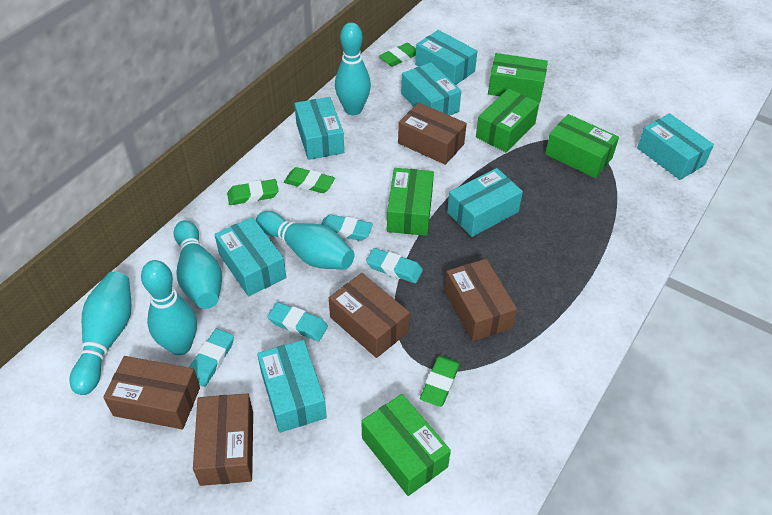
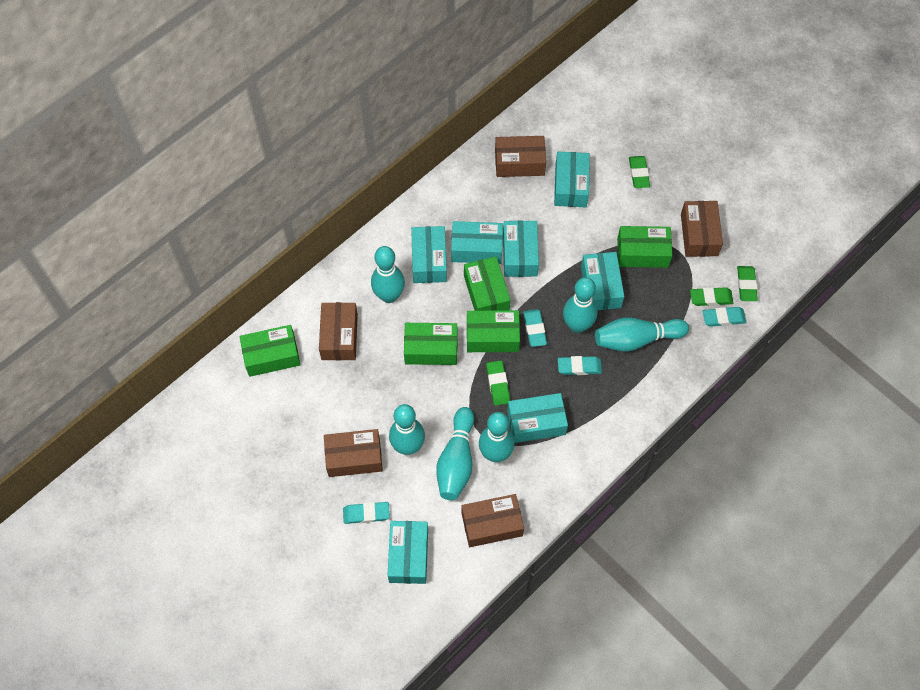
turquoise bowling pin: 5 -> 6

